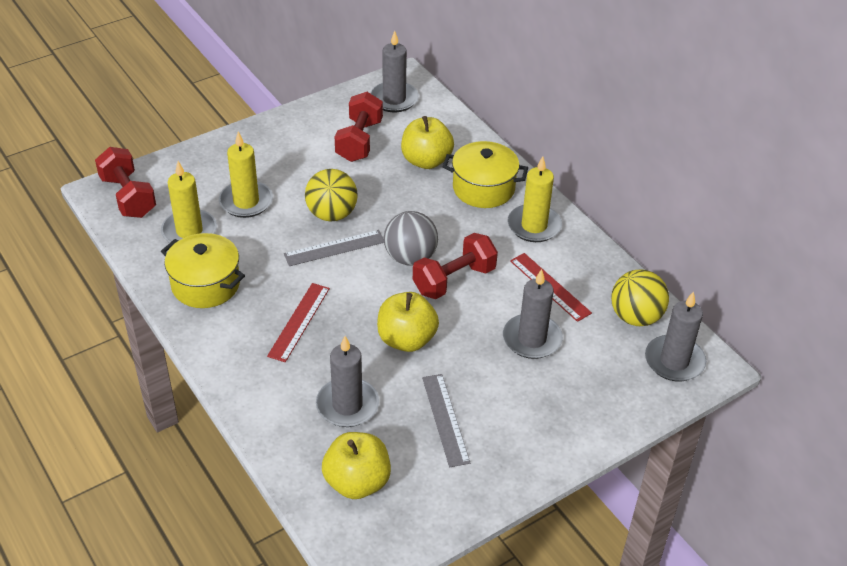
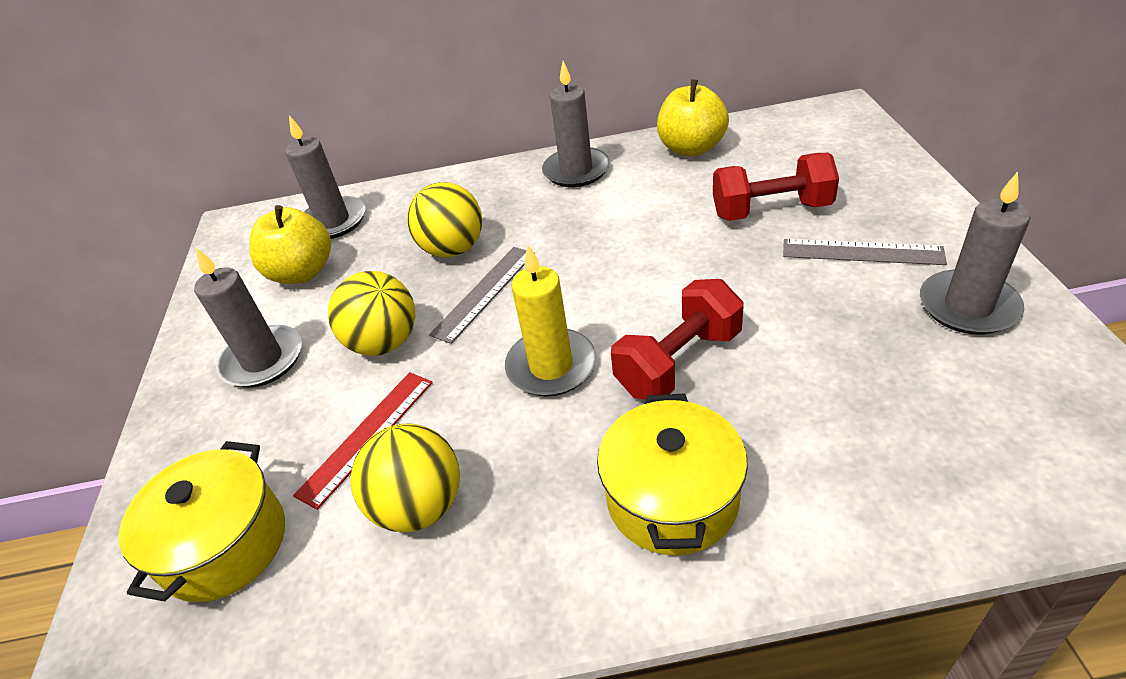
grey ball: 1 -> 0
red dumbbell: 3 -> 2
red ruler: 2 -> 1
yellow apple: 3 -> 2
yellow ball: 2 -> 3
yellow candle: 3 -> 1

